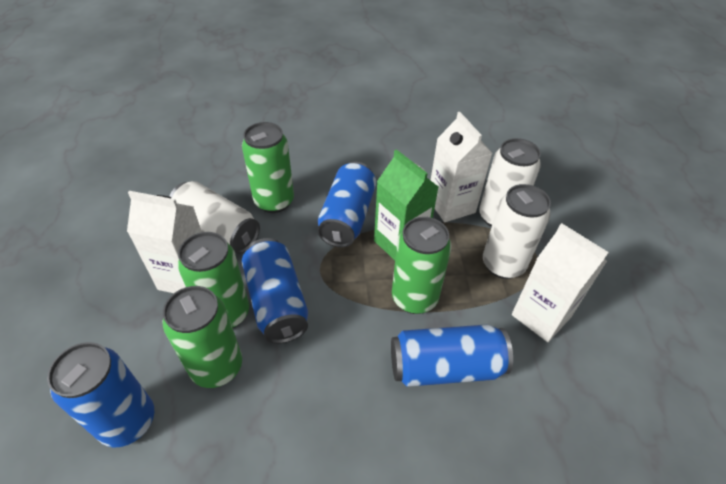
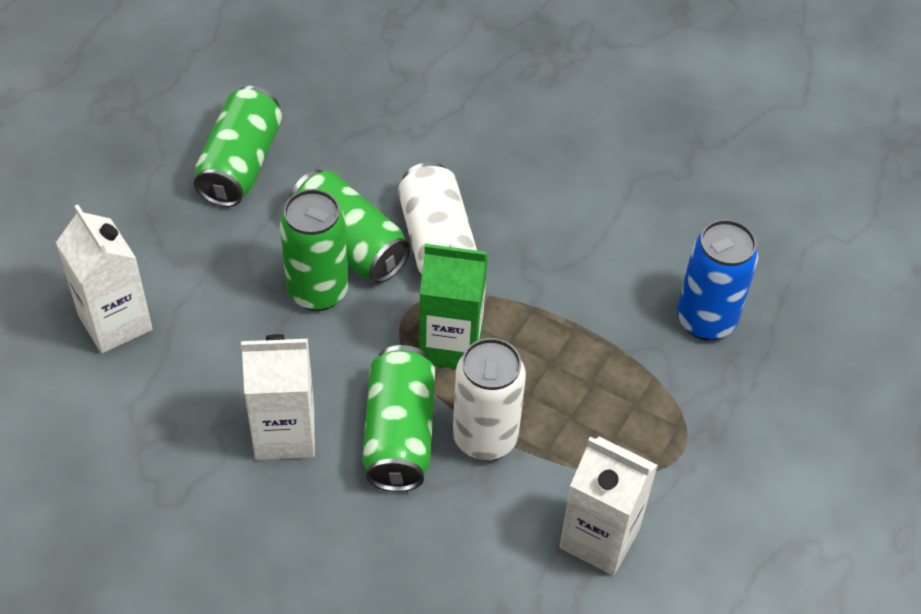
blue can: 4 -> 1
white can: 3 -> 2

